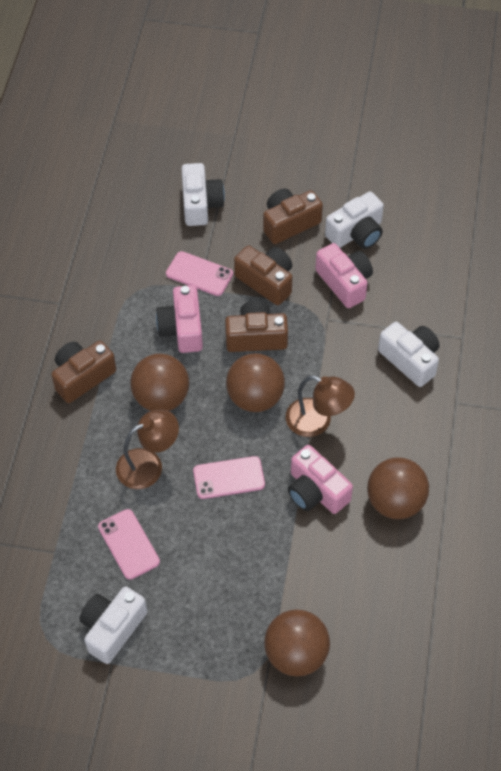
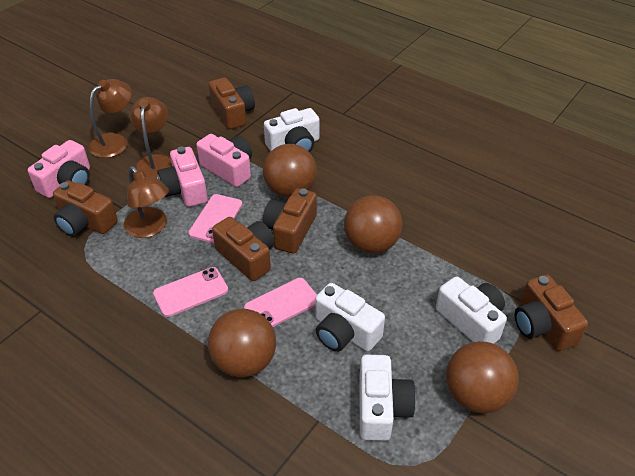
brown camera: 4 -> 5
brown lamp: 2 -> 3

